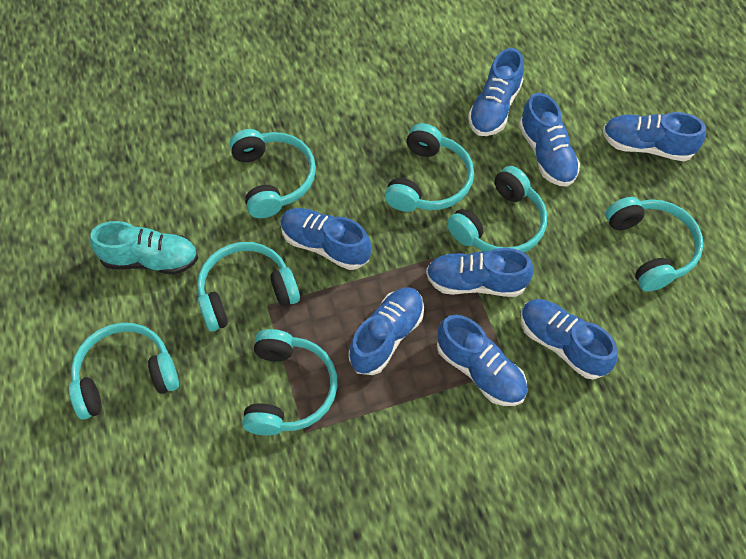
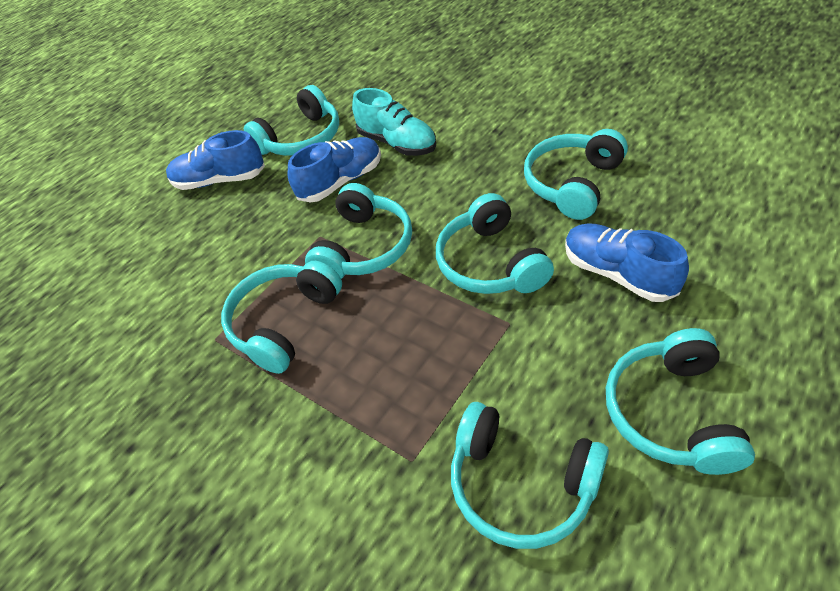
blue shoe: 8 -> 3

